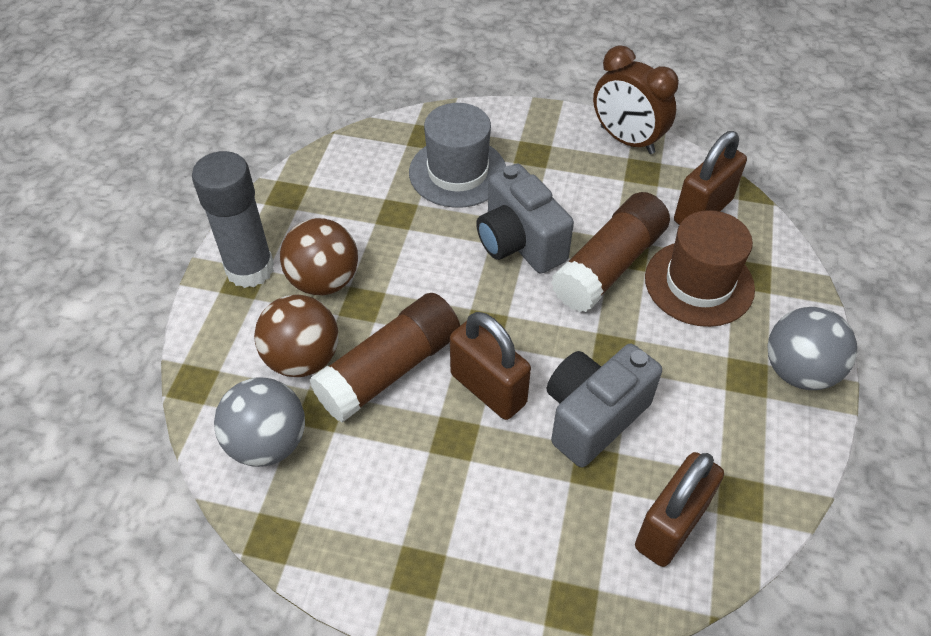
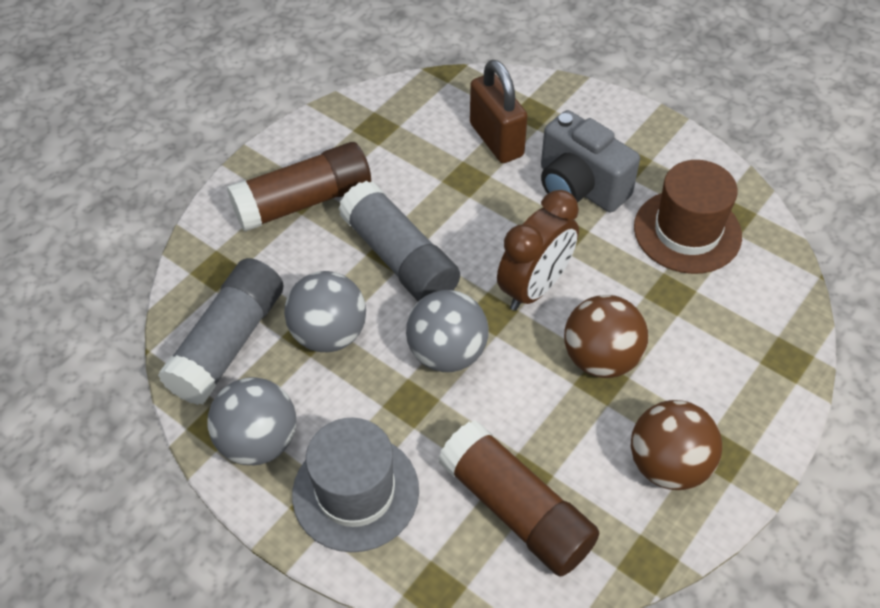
brown padlock: 3 -> 1
grey ball: 2 -> 3
grey camera: 2 -> 1
grey glue stick: 1 -> 2

